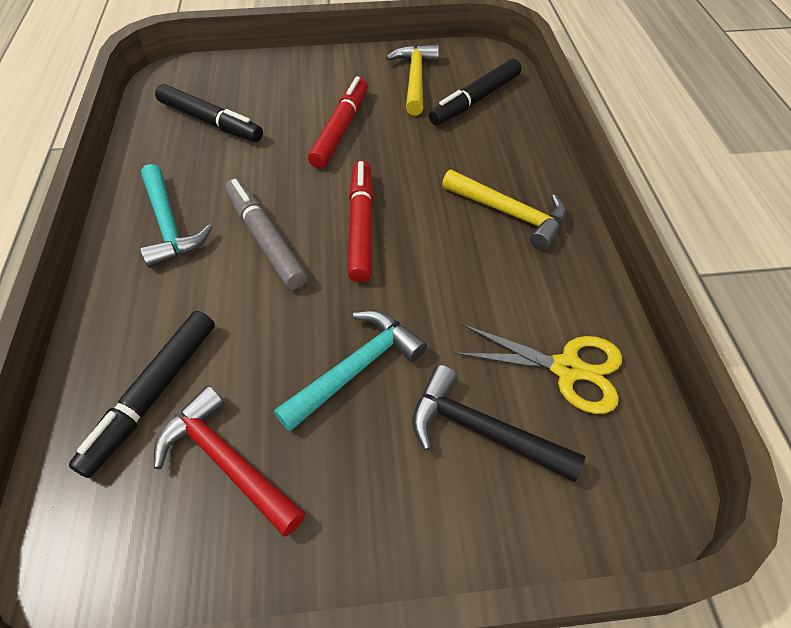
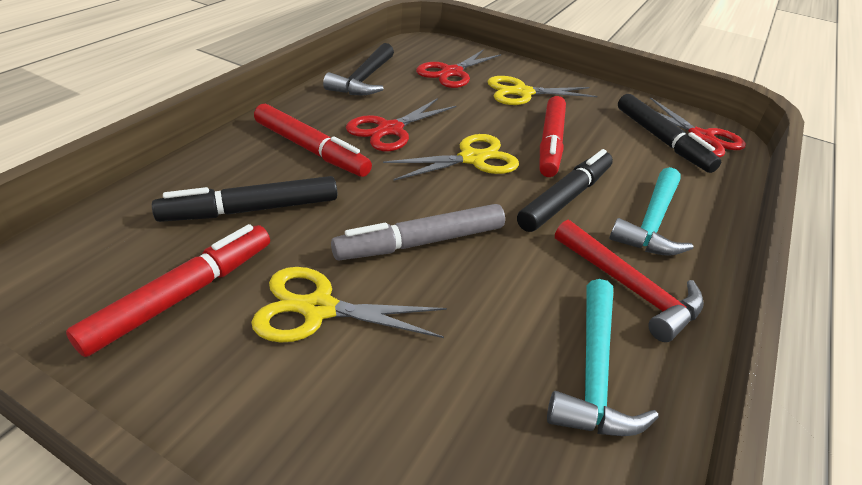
red marker: 2 -> 3
red scissors: 0 -> 3
yellow hammer: 2 -> 0
yellow scissors: 1 -> 3

